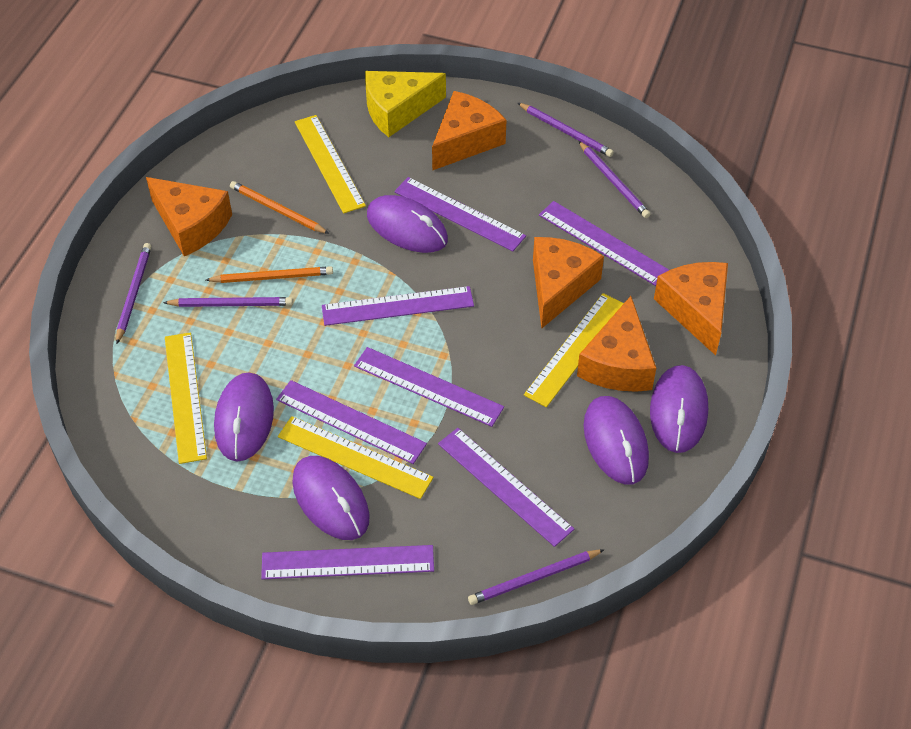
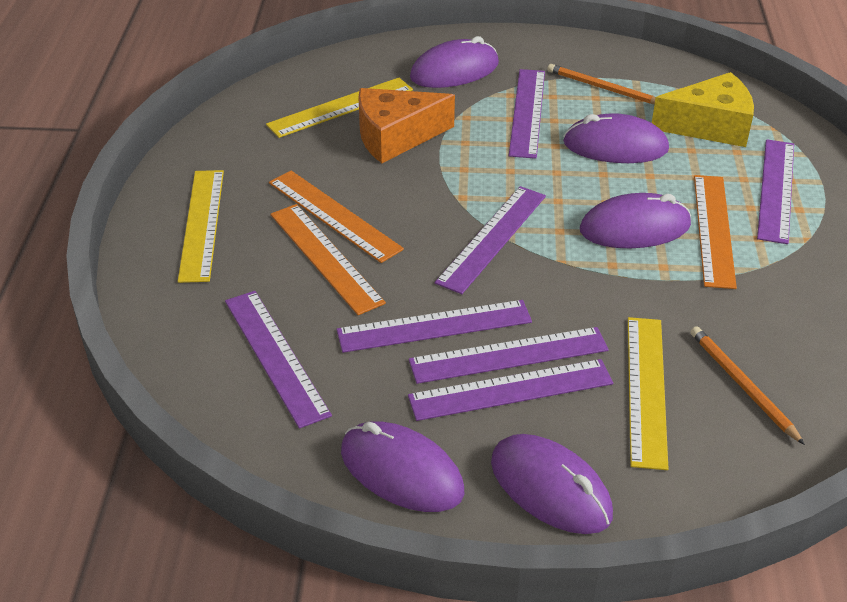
orange cheese: 5 -> 1
orange ruler: 0 -> 3
purple pencil: 5 -> 0
yellow ruler: 4 -> 3

